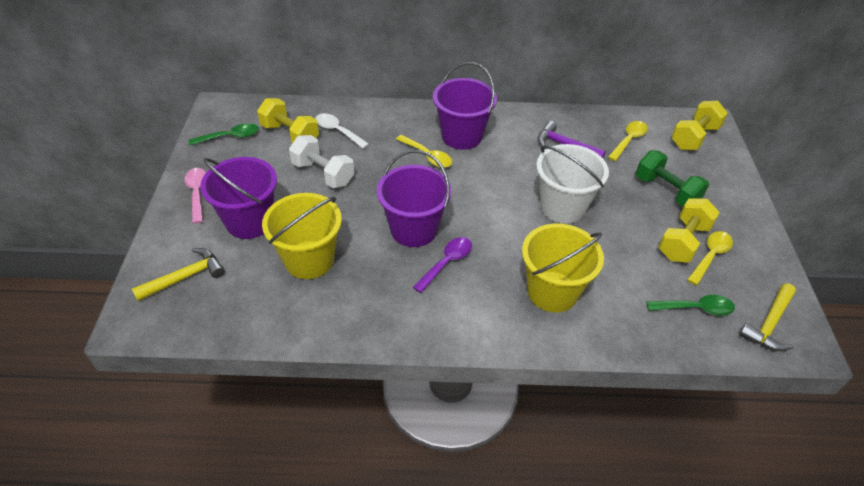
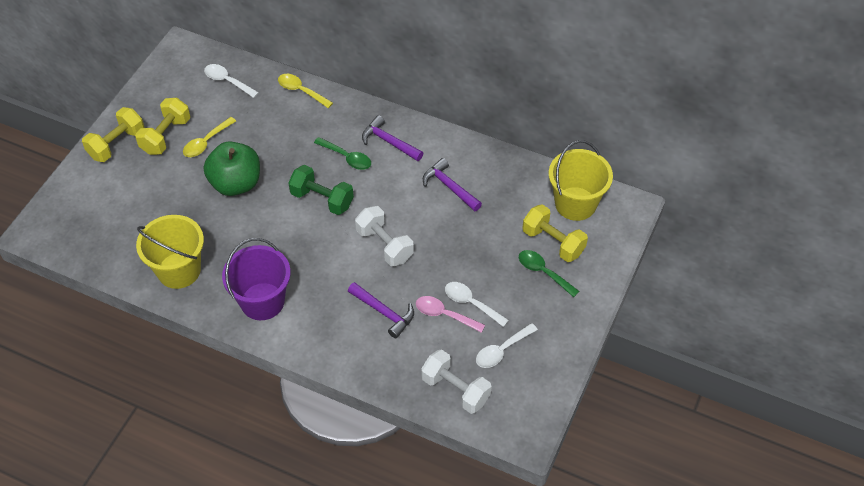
green apple: 0 -> 1
purple bucket: 3 -> 1
purple hammer: 1 -> 3
purple spoon: 1 -> 0
white bucket: 1 -> 0
white dumbbell: 1 -> 2
white spoon: 1 -> 3
yellow hammer: 2 -> 0
yellow spoon: 3 -> 2

